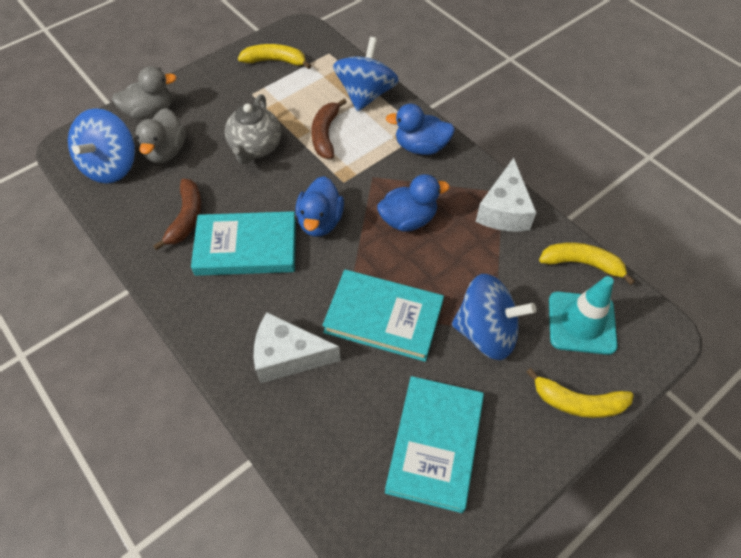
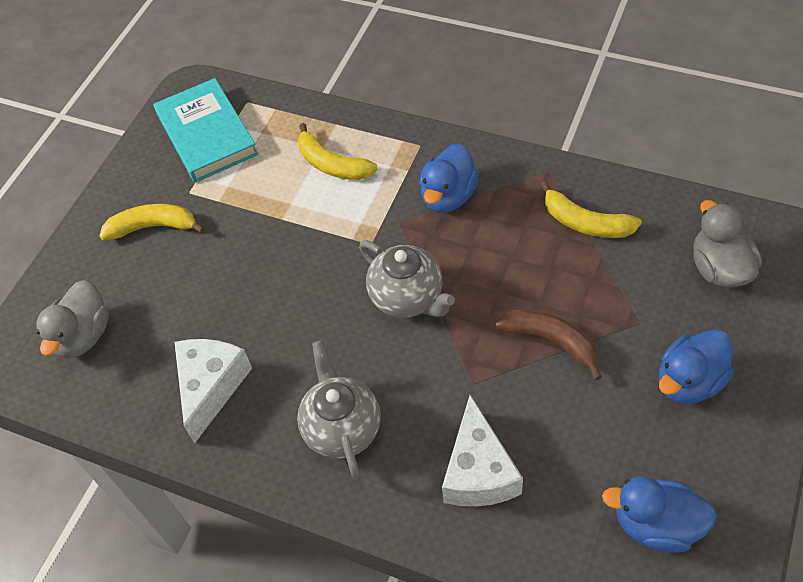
blue spinning top: 3 -> 0
brown banana: 2 -> 1
grey teapot: 1 -> 2
turquoise book: 3 -> 1
turquoise traffic cone: 1 -> 0

